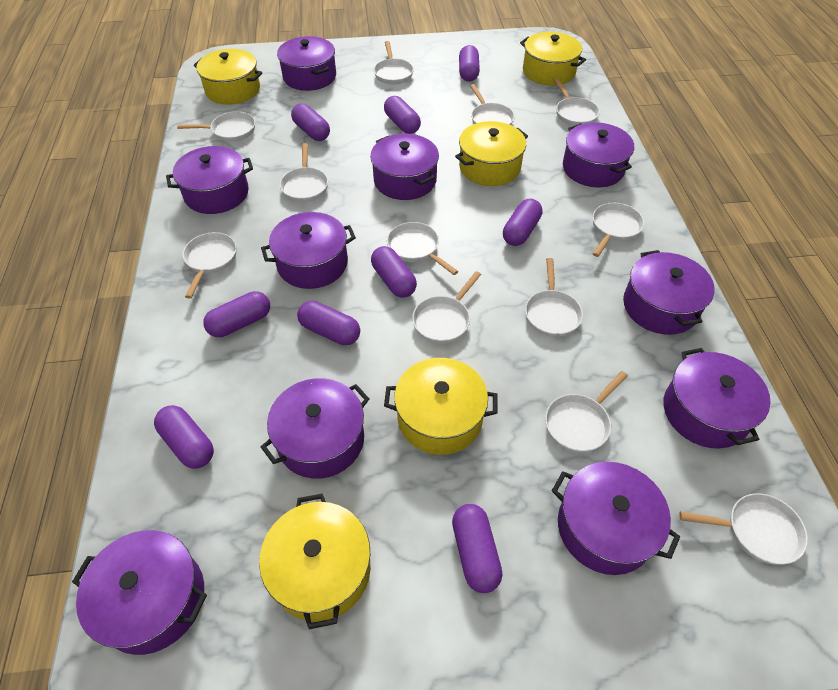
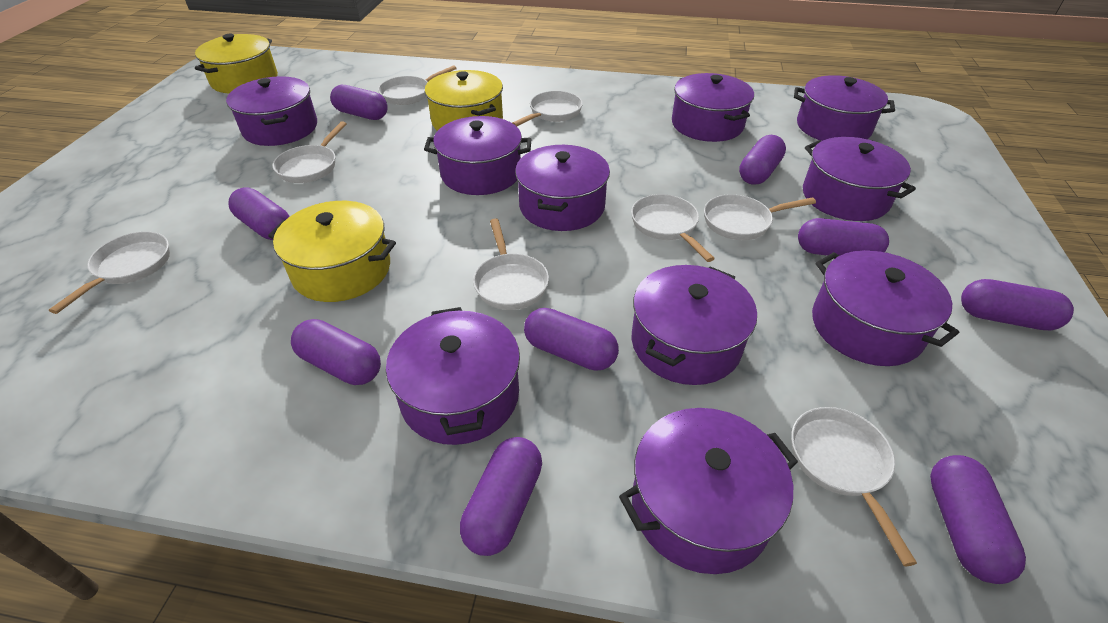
white pan: 12 -> 8
yellow pot: 5 -> 3

